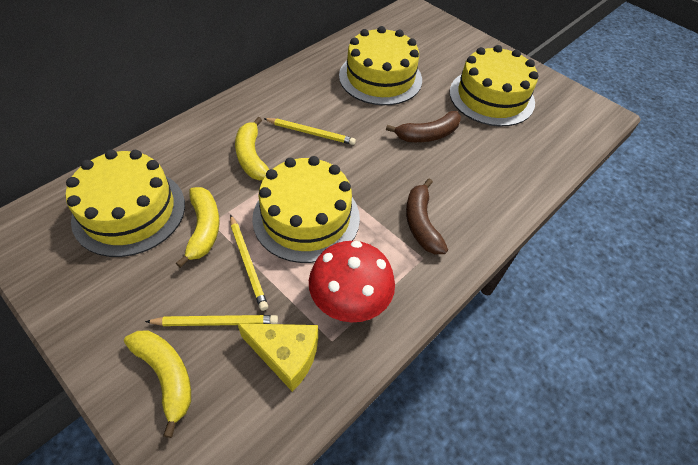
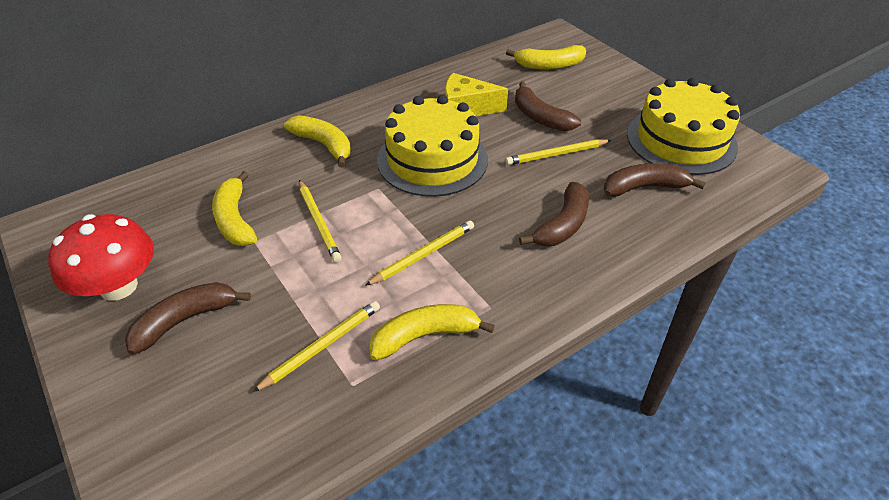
brown banana: 2 -> 4
yellow banana: 3 -> 4
yellow cake: 4 -> 2
yellow pencil: 3 -> 4

